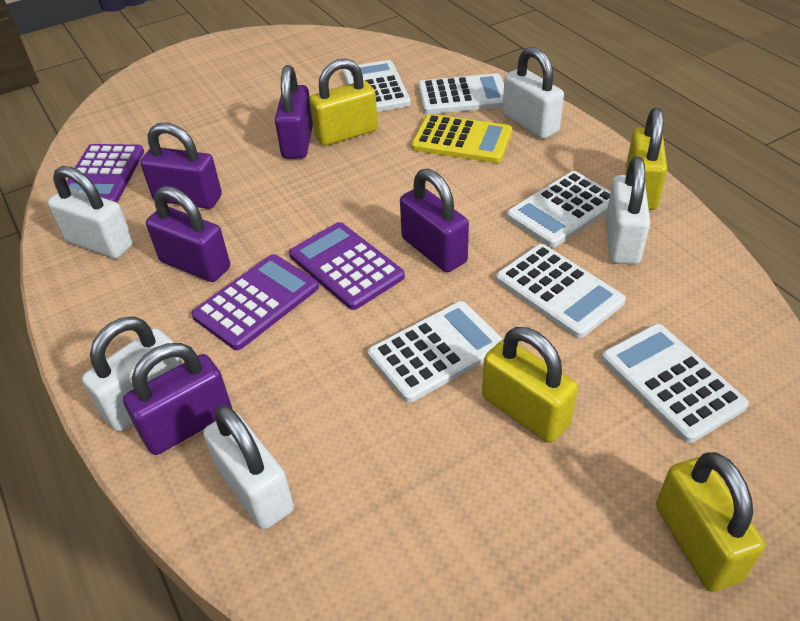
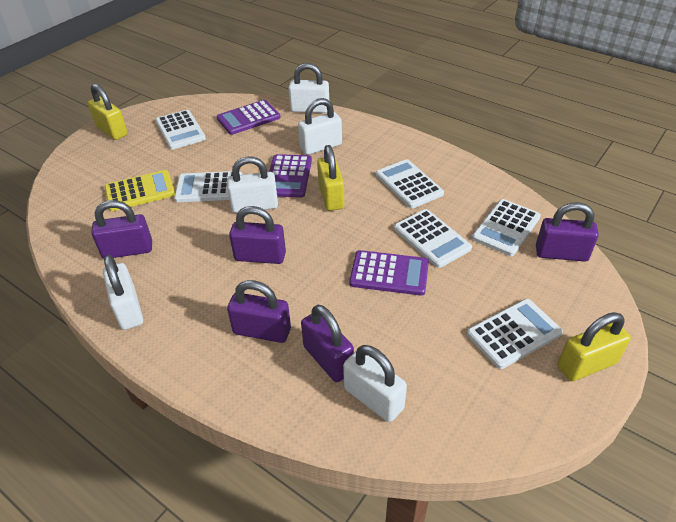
yellow padlock: 4 -> 3

